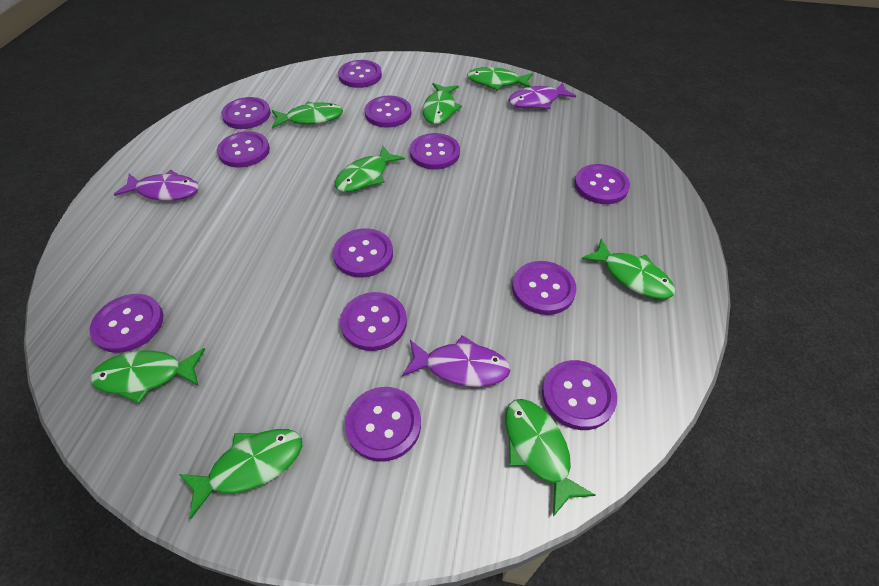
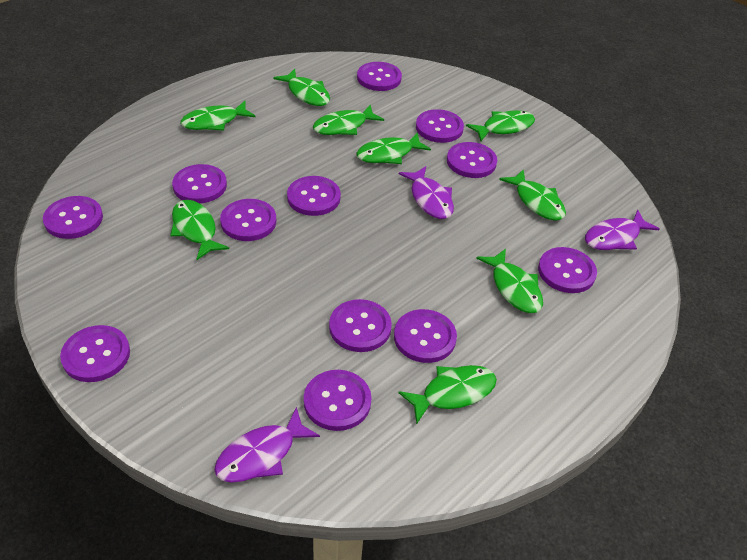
green fish: 8 -> 9

